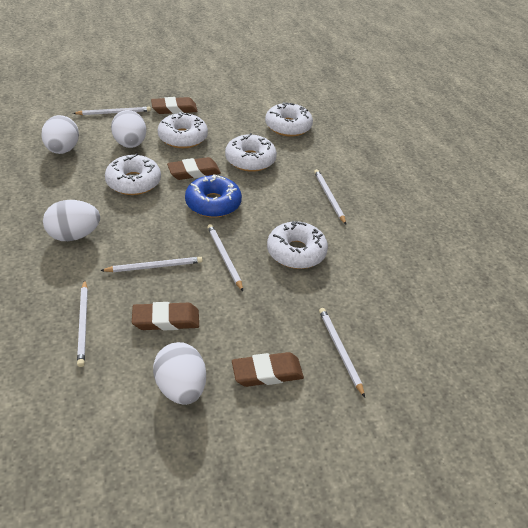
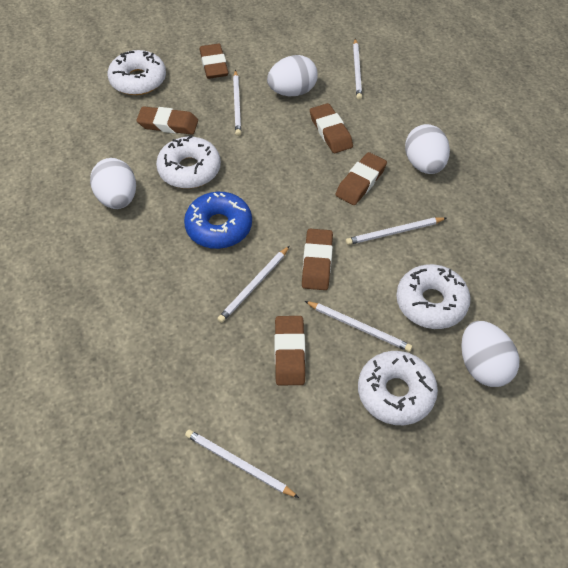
brown eraser: 4 -> 6
white donut: 5 -> 4

